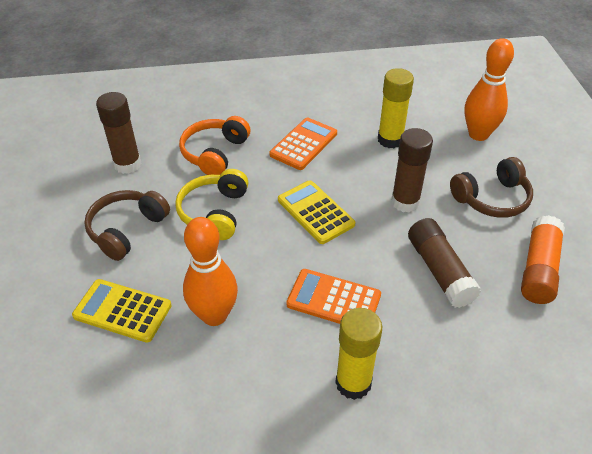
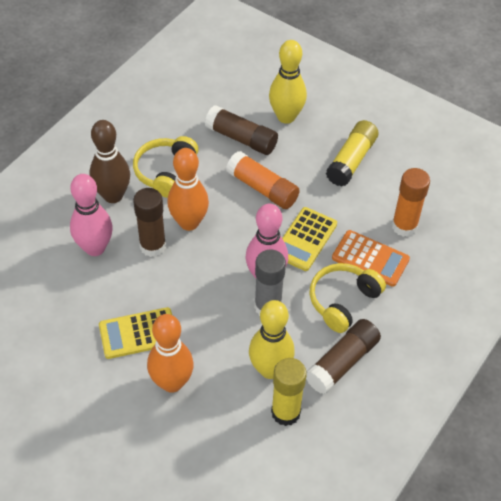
brown bowling pin: 0 -> 1
brown headphones: 2 -> 0
grey glue stick: 0 -> 1
orange calculator: 2 -> 1
orange glue stick: 1 -> 2
orange headphones: 1 -> 0
pink bowling pin: 0 -> 2
yellow bowling pin: 0 -> 2
yellow headphones: 1 -> 2

